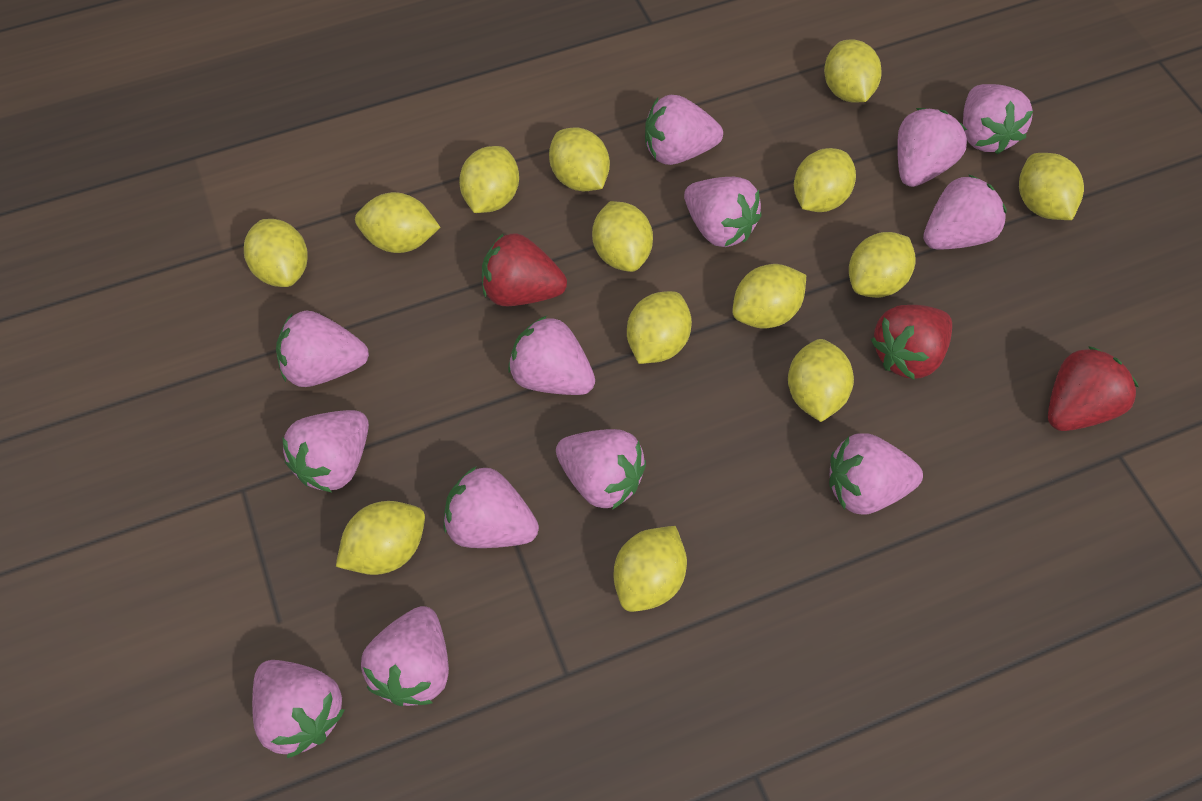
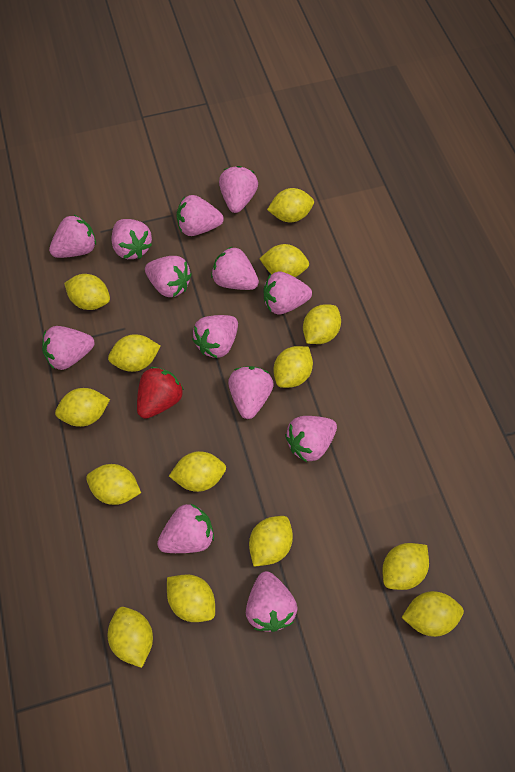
red strawberry: 3 -> 1

